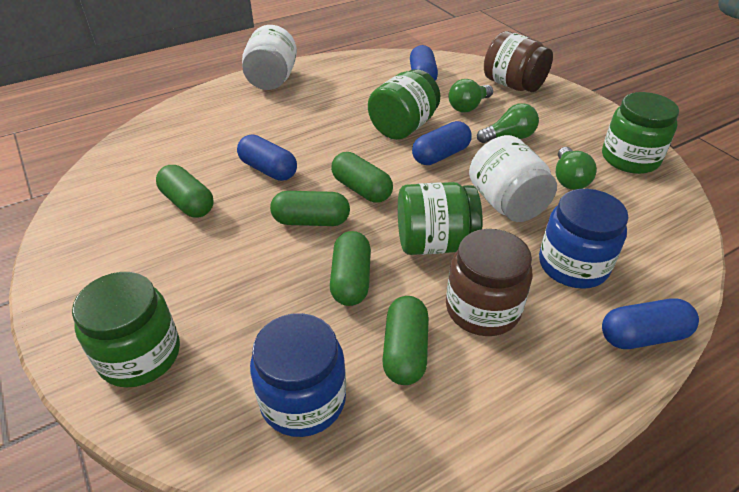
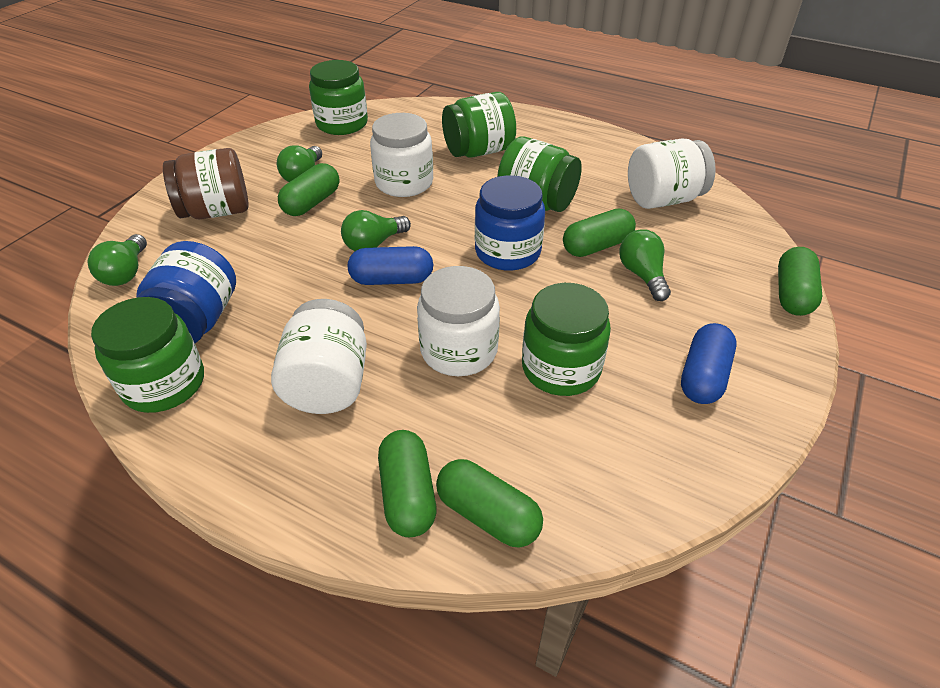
blue capsule: 4 -> 2
brown jar: 2 -> 1
green jar: 4 -> 5
green light bulb: 3 -> 4
white jar: 2 -> 4

